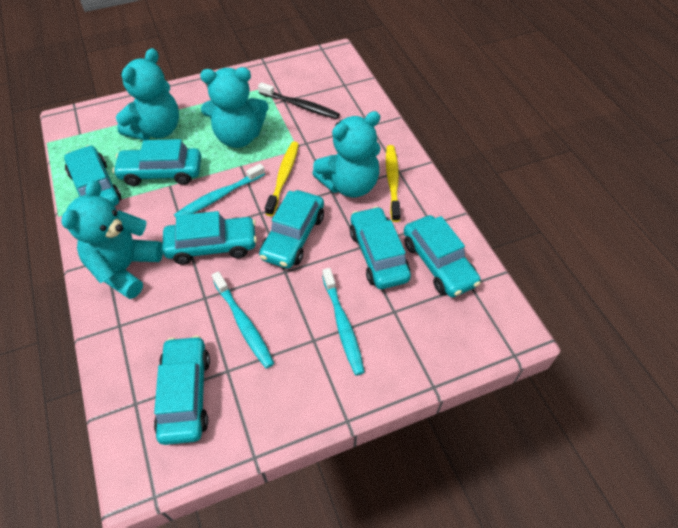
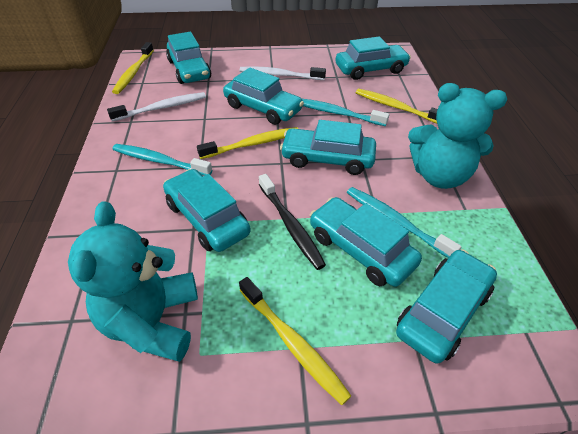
turquoise teddy bear: 4 -> 2
white toothbrush: 0 -> 2
yellow toothbrush: 2 -> 4

